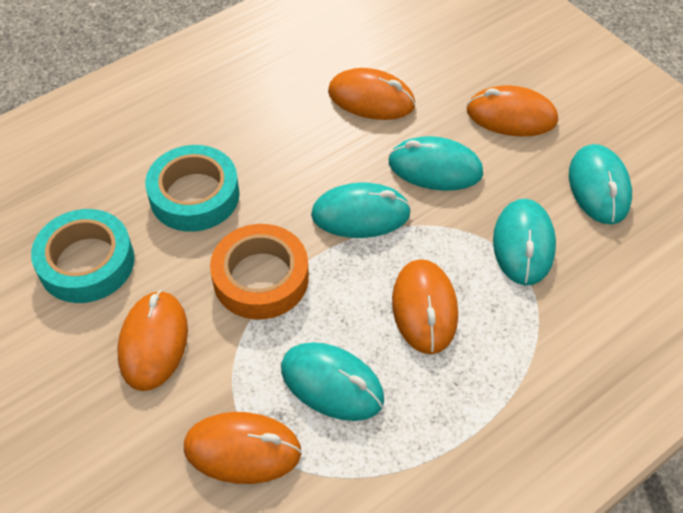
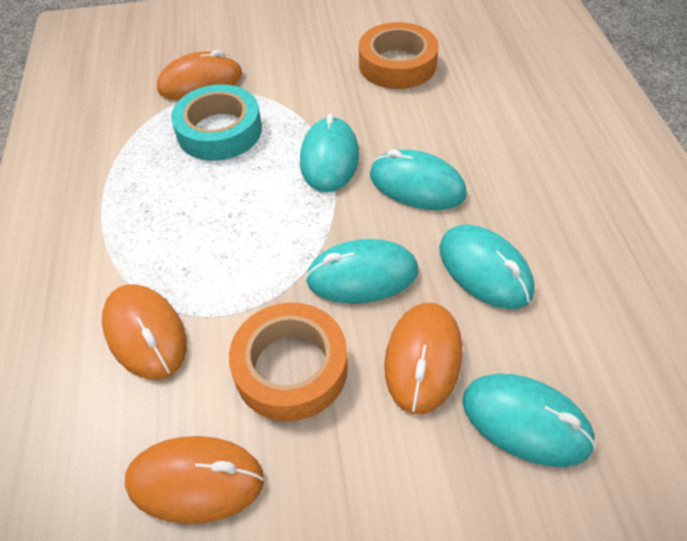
orange mouse: 5 -> 4
orange tape: 1 -> 2
turquoise tape: 2 -> 1

